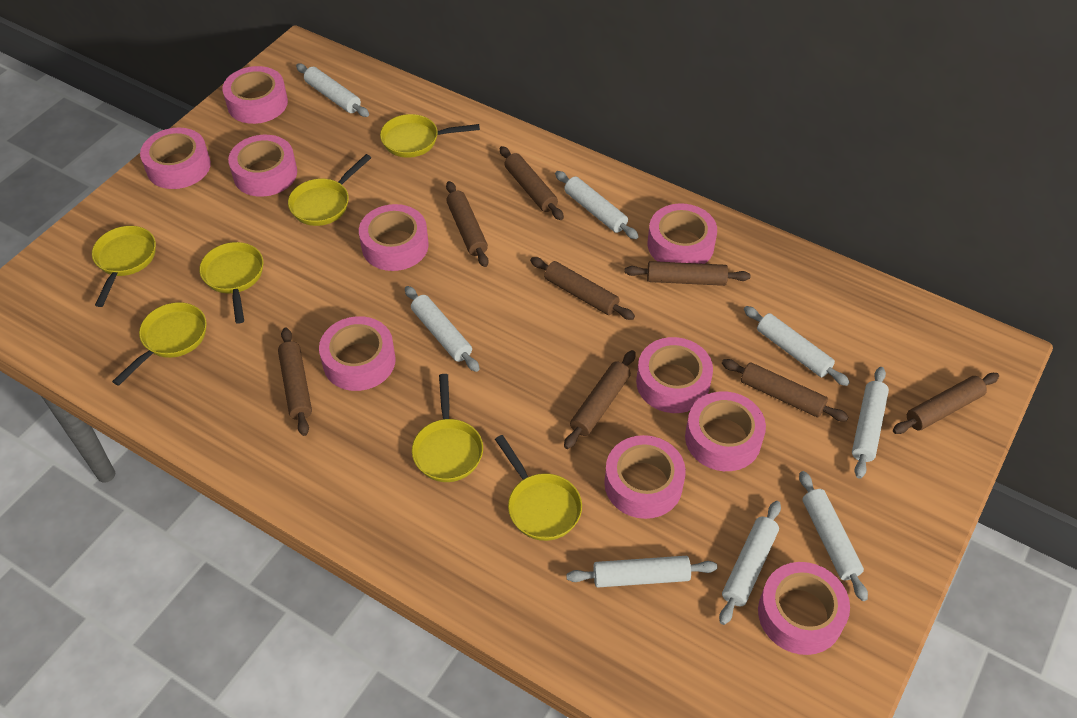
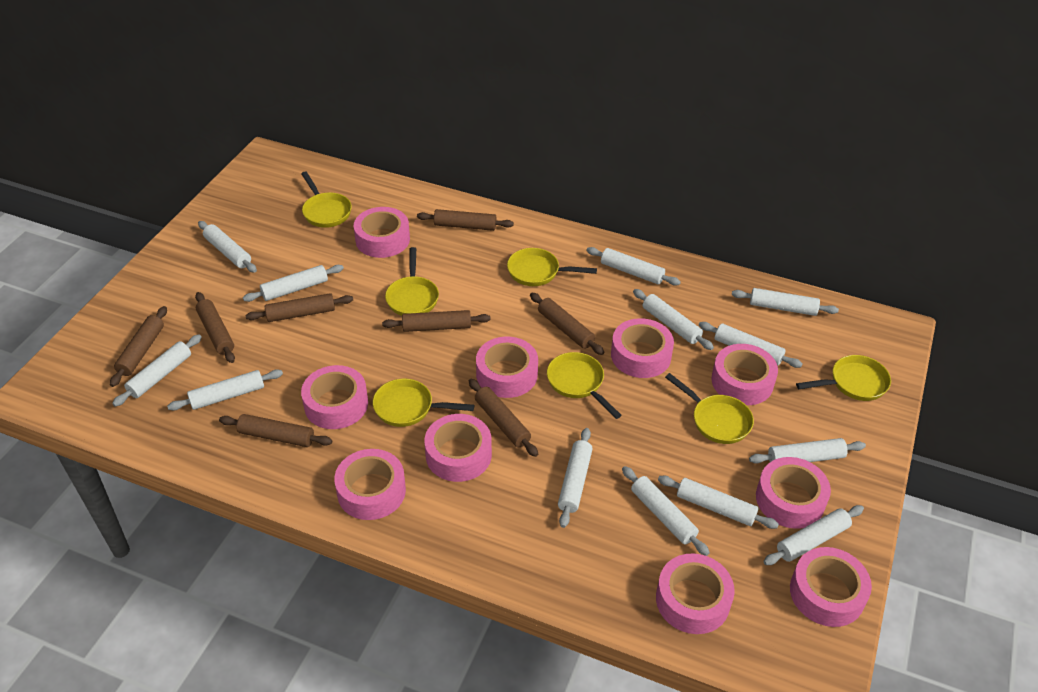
white rolling pin: 8 -> 13

